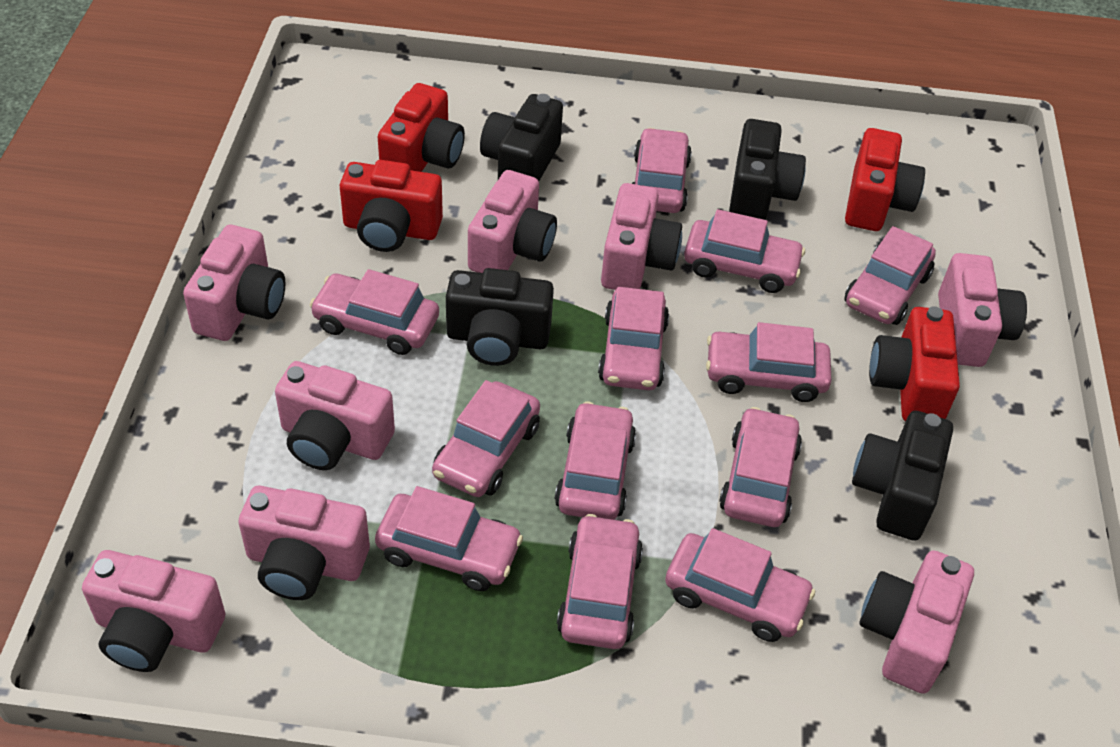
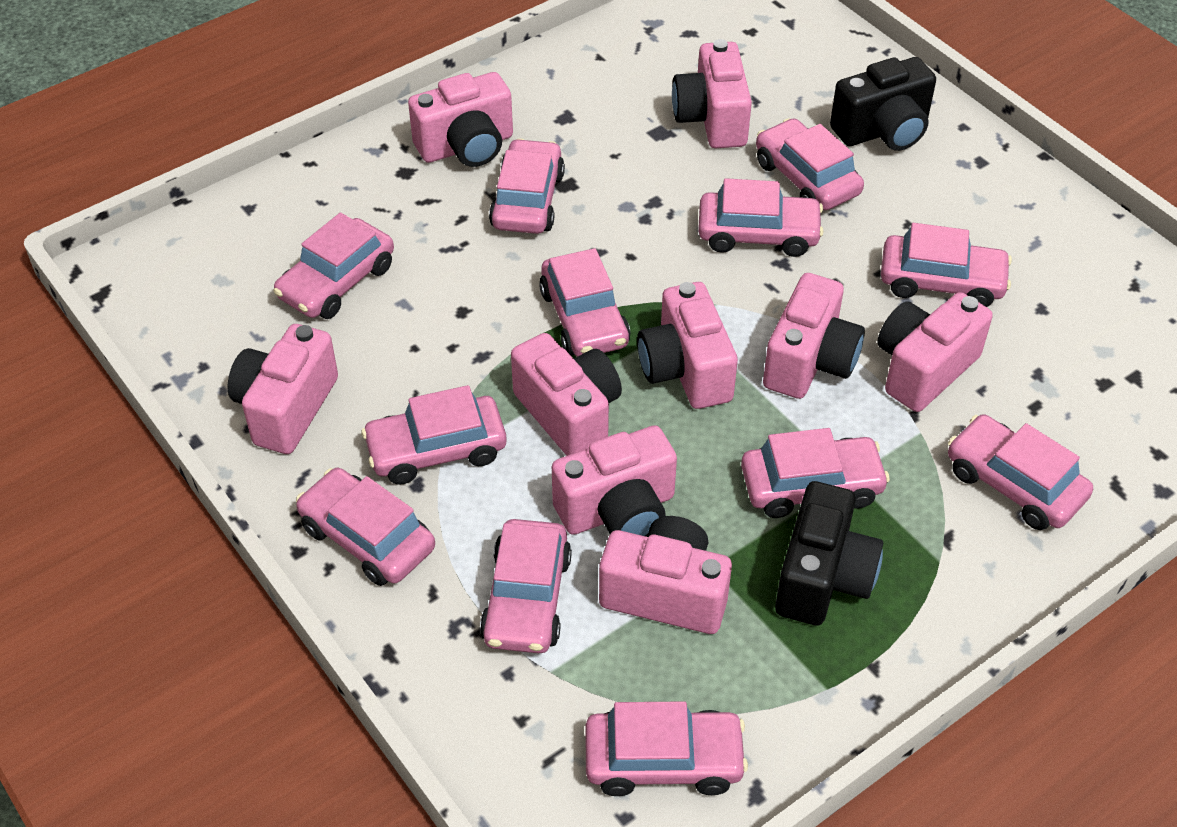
black camera: 4 -> 2
pink camera: 8 -> 9
red camera: 4 -> 0

